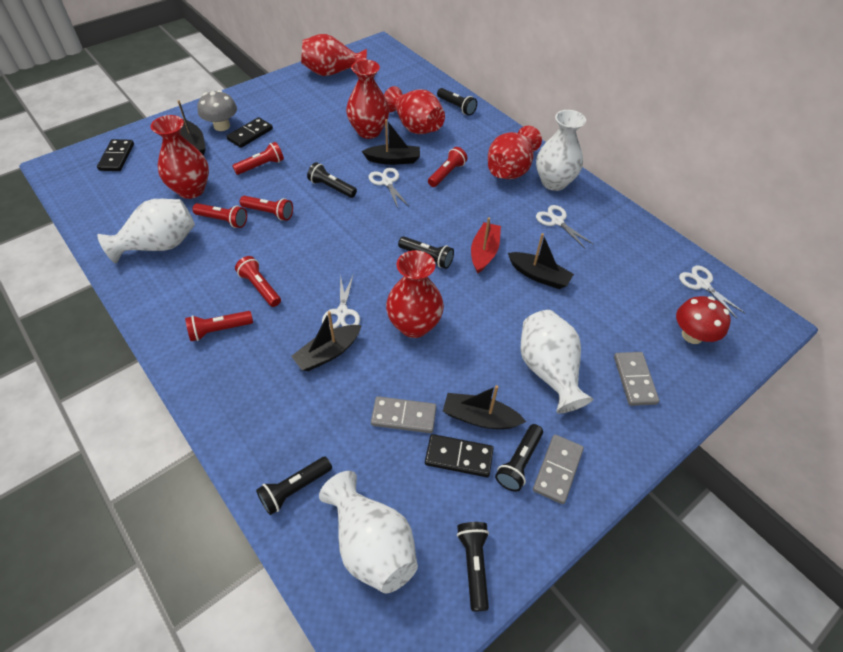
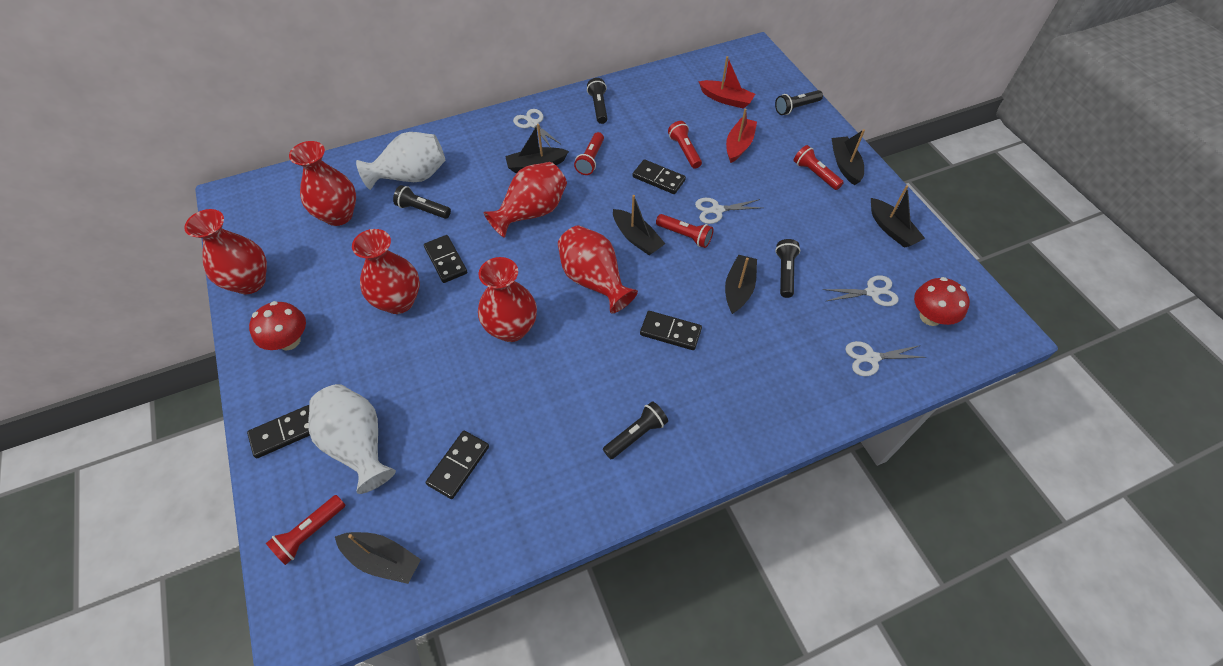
black boat: 5 -> 6
black domino: 3 -> 5
black flashlight: 6 -> 5
grey domino: 3 -> 0
grey mushroom: 1 -> 0
red boat: 1 -> 2
red flashlight: 6 -> 5
red mushroom: 1 -> 2
white vase: 4 -> 2

